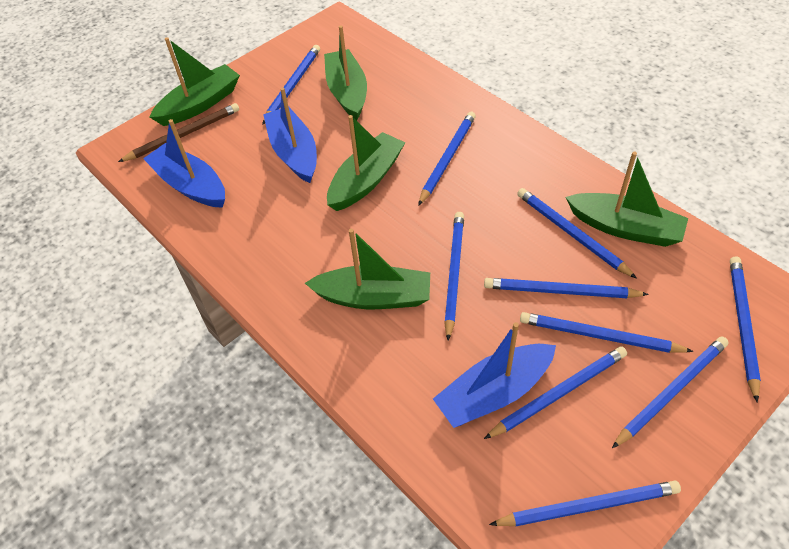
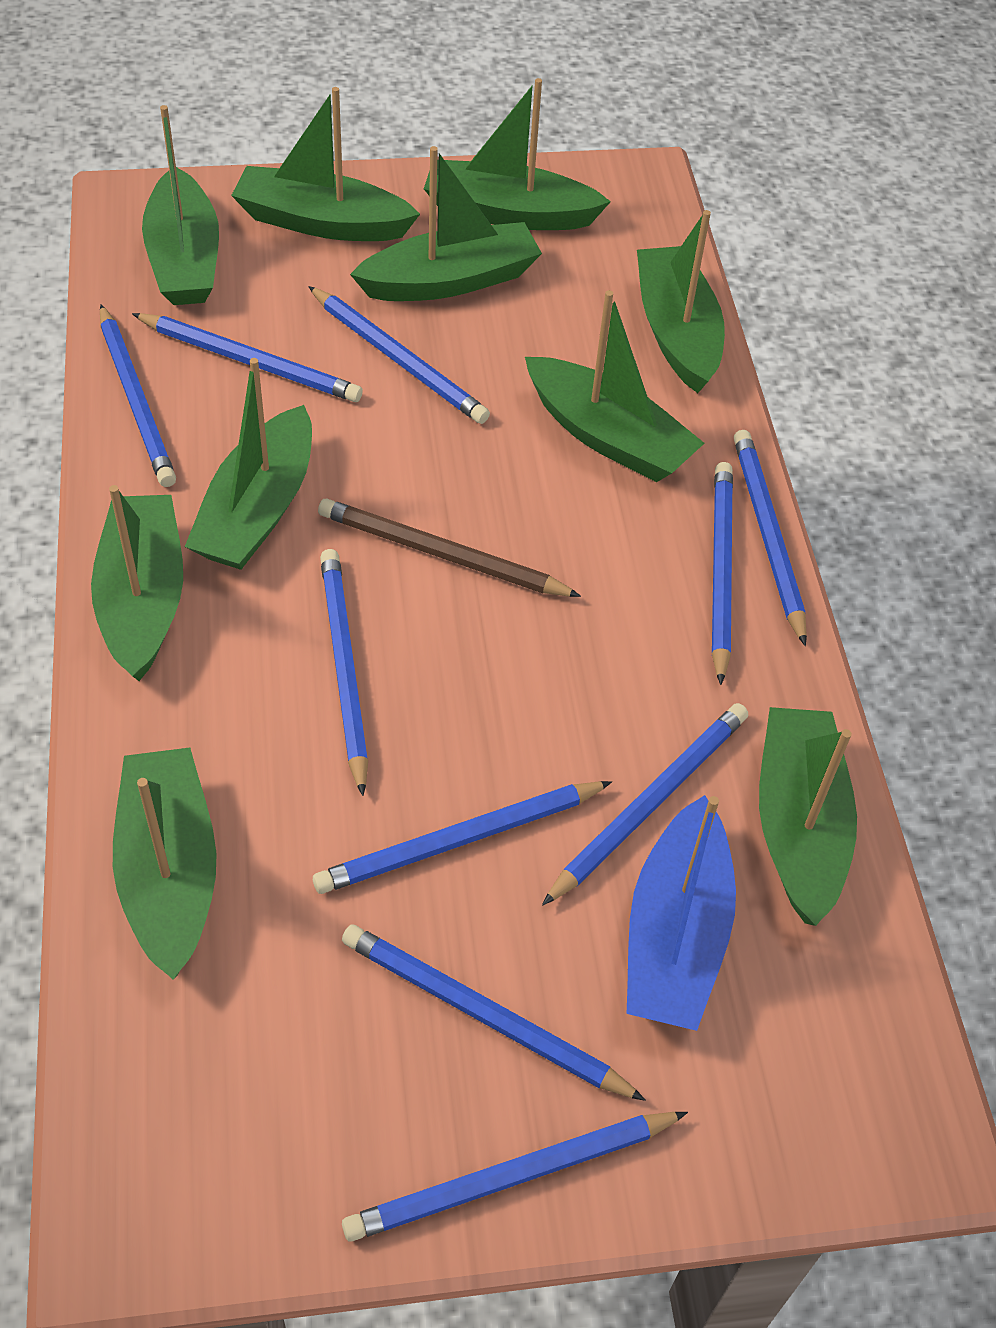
blue boat: 3 -> 1
green boat: 5 -> 10

